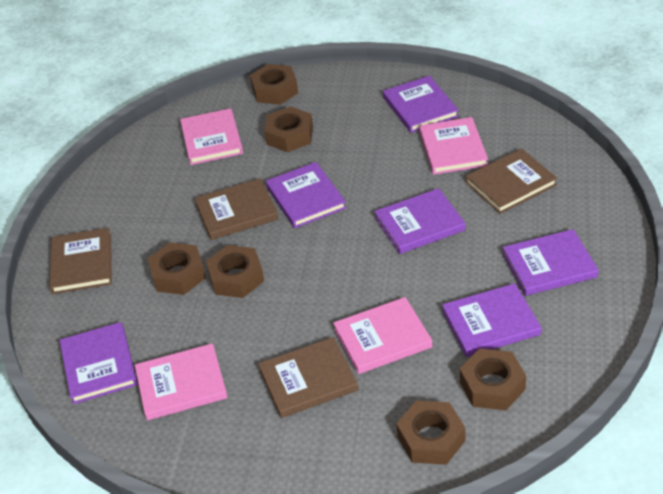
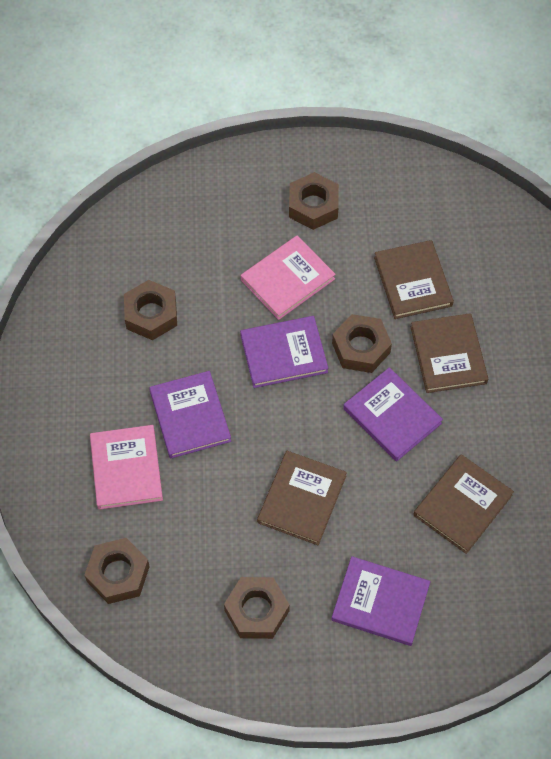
brown nut: 6 -> 5
pink book: 4 -> 2
purple book: 6 -> 4

